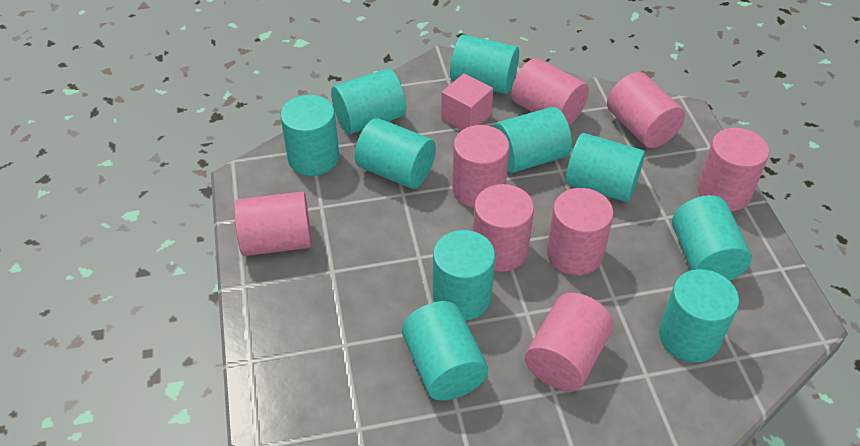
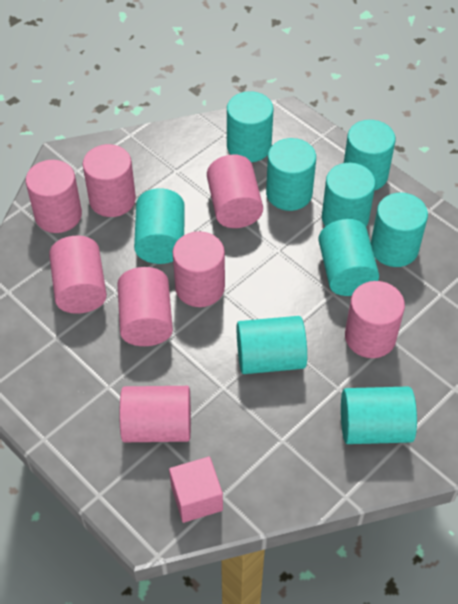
turquoise cylinder: 10 -> 9

